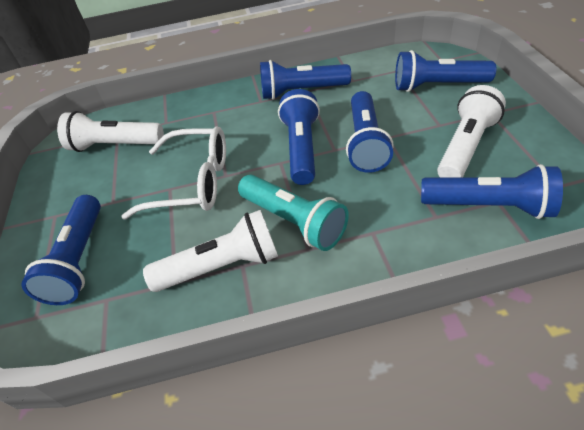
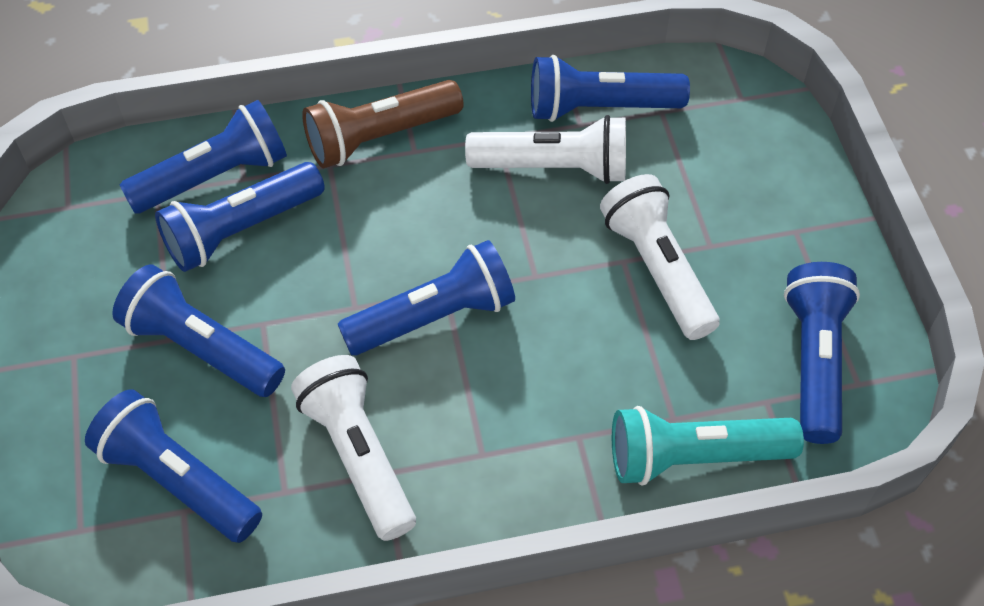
blue flashlight: 6 -> 7
brown flashlight: 0 -> 1
white glasses: 1 -> 0

